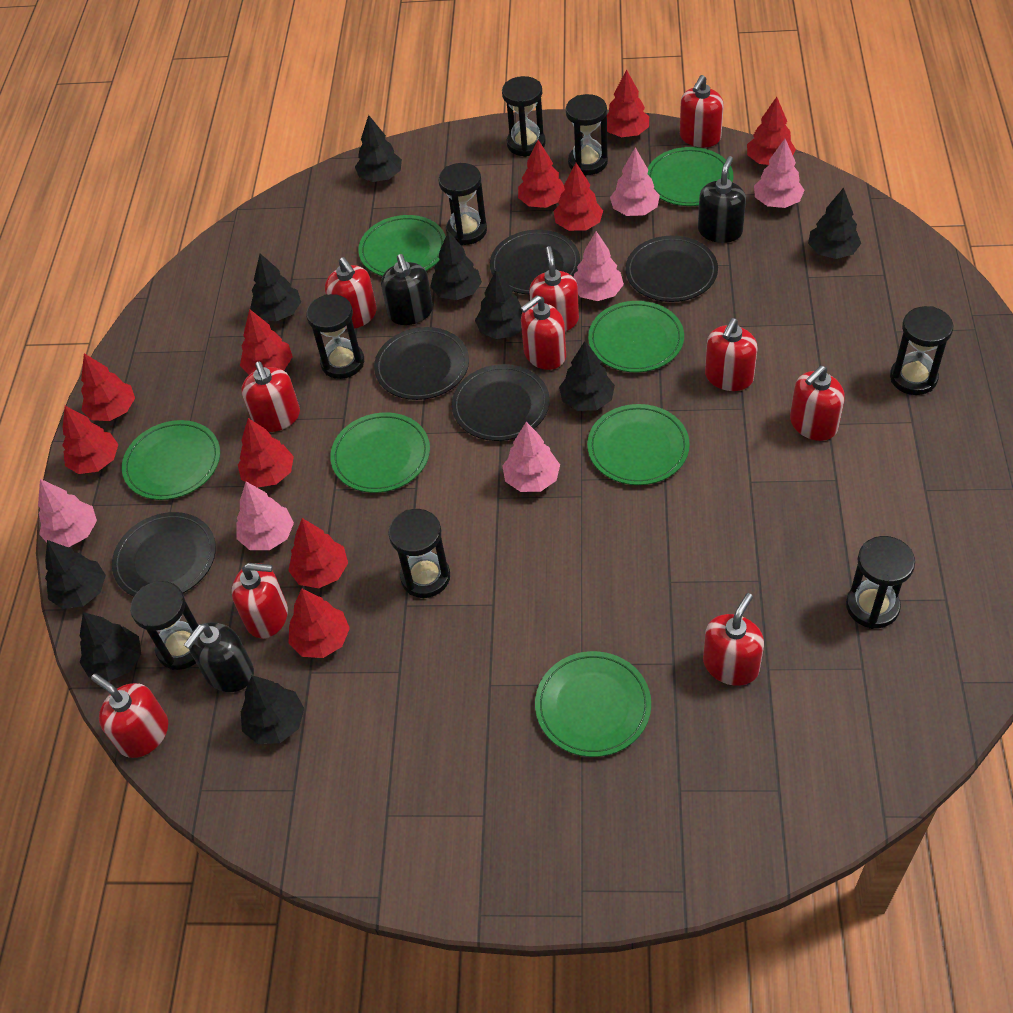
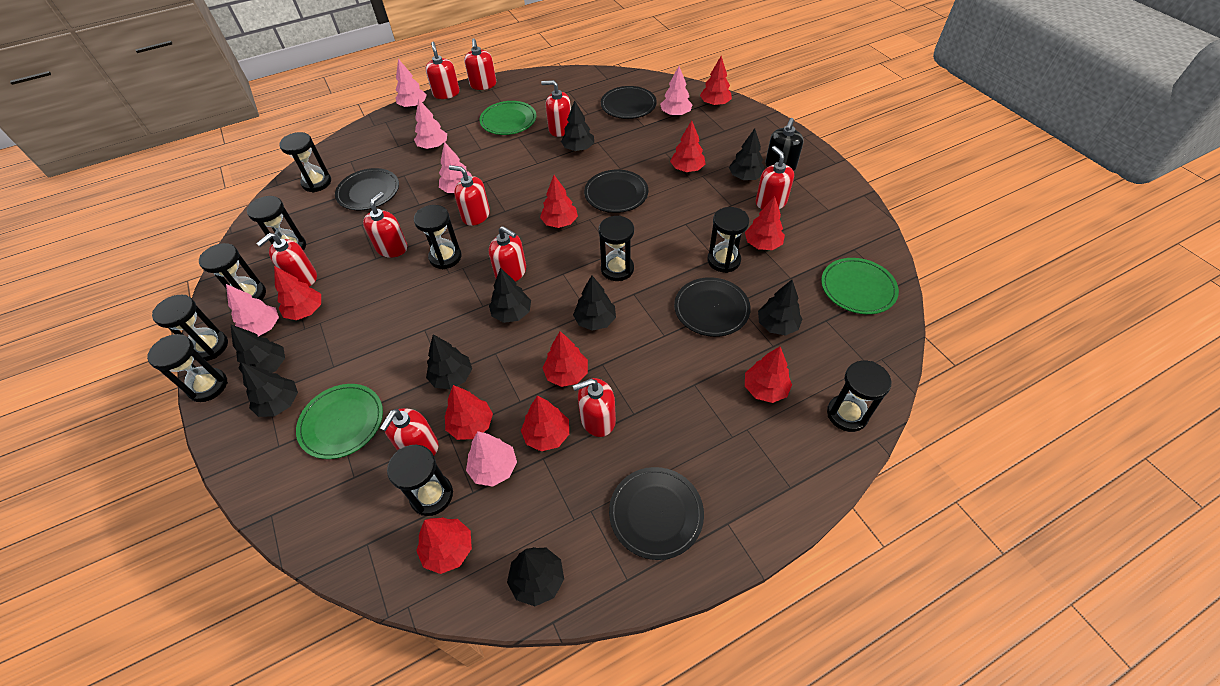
black hourglass: 8 -> 10
black soap dispenser: 3 -> 1
green plate: 7 -> 3

